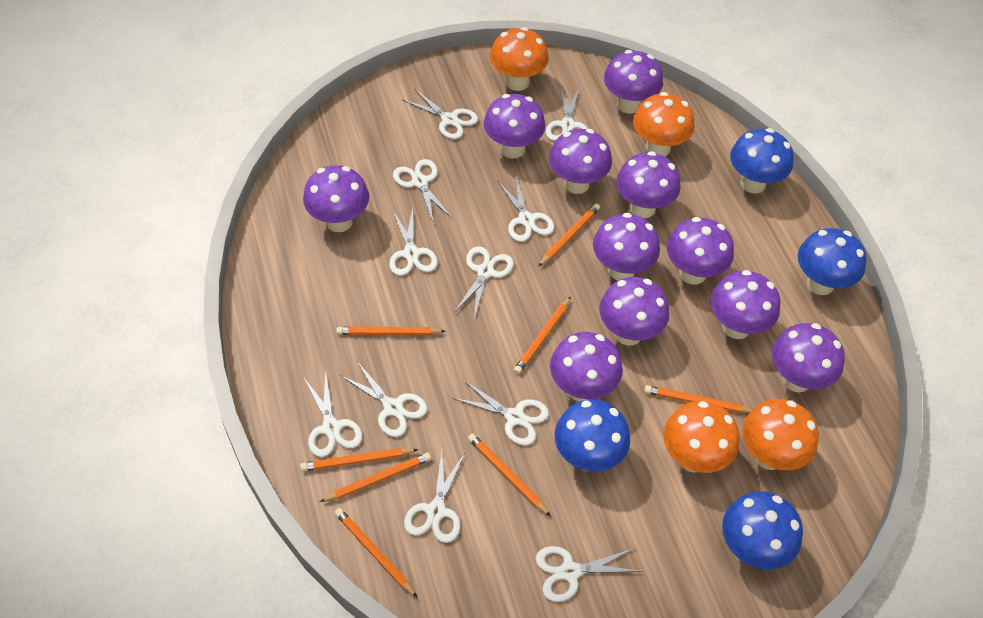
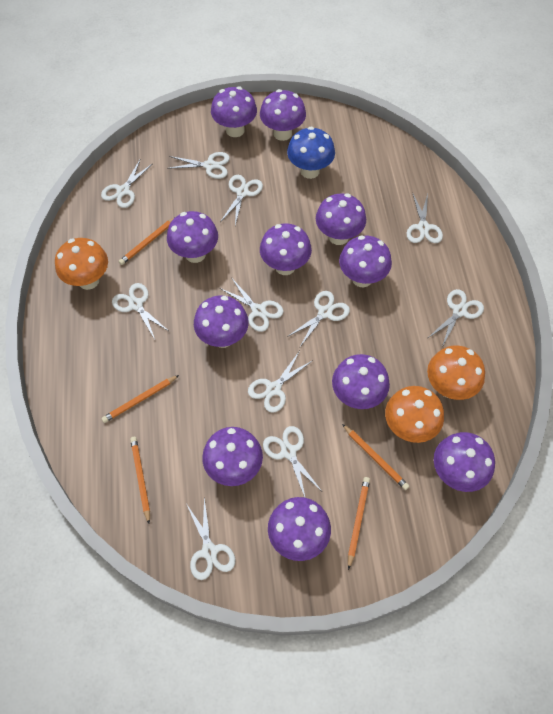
blue mushroom: 4 -> 1
orange mushroom: 4 -> 3
orange pencil: 8 -> 5

